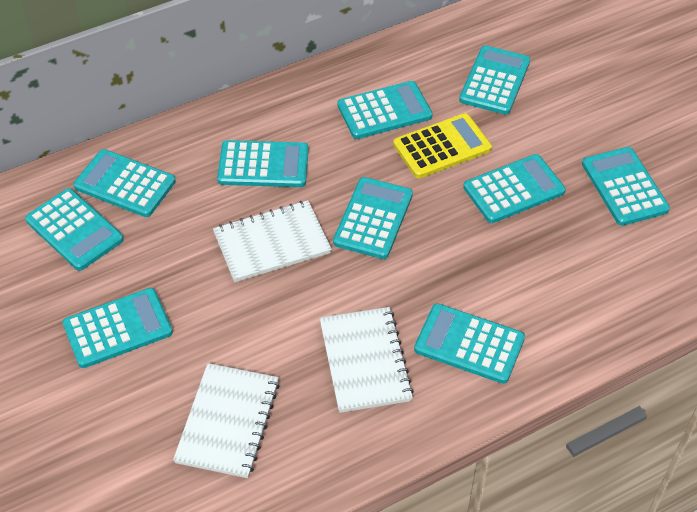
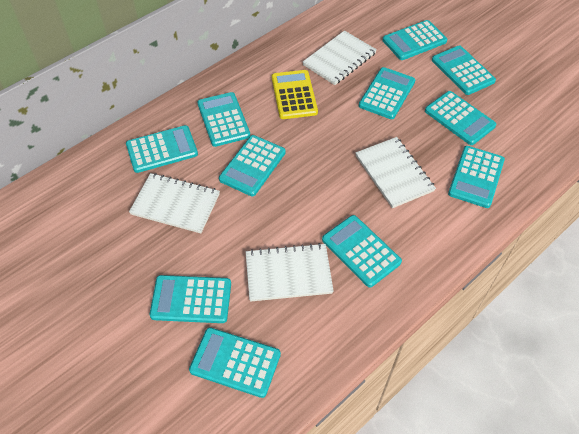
turquoise calculator: 10 -> 11
white notebook: 3 -> 4

